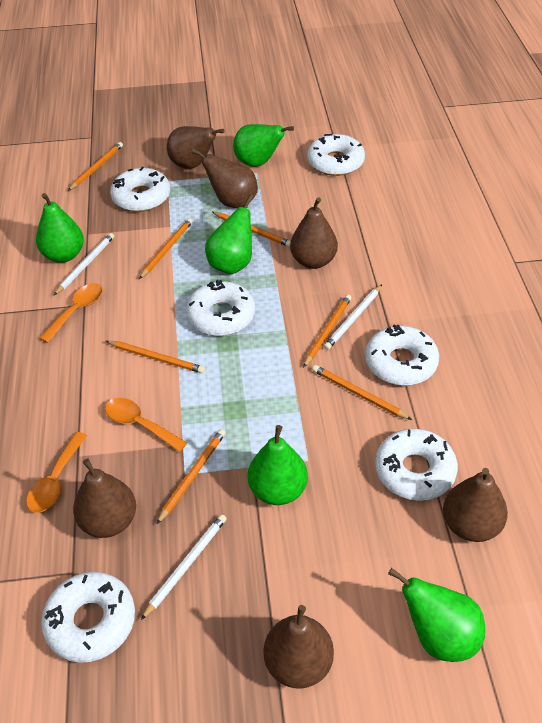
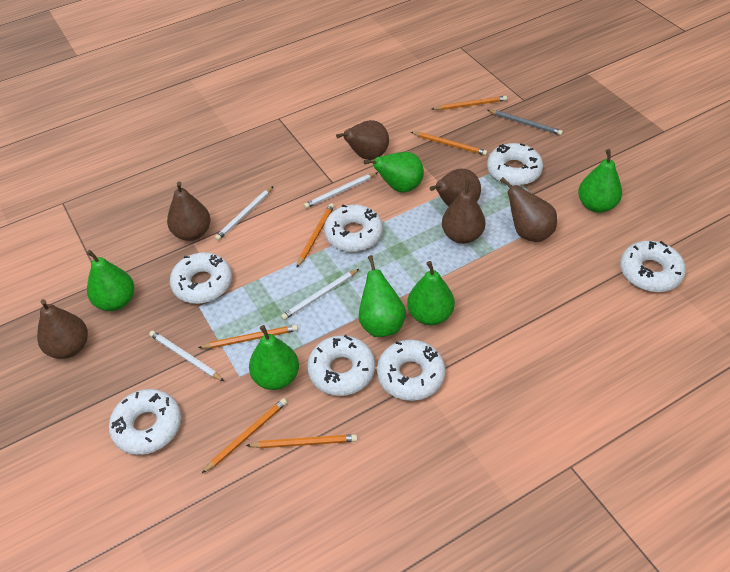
green pear: 5 -> 6
grey pencil: 0 -> 1
orange pencil: 7 -> 6
orange spoon: 3 -> 0
white donut: 6 -> 7
white pencil: 3 -> 4

